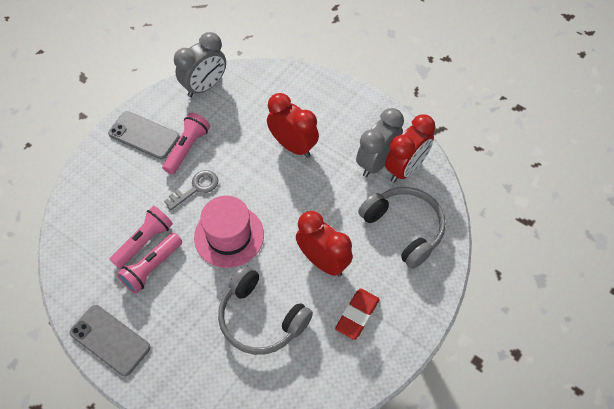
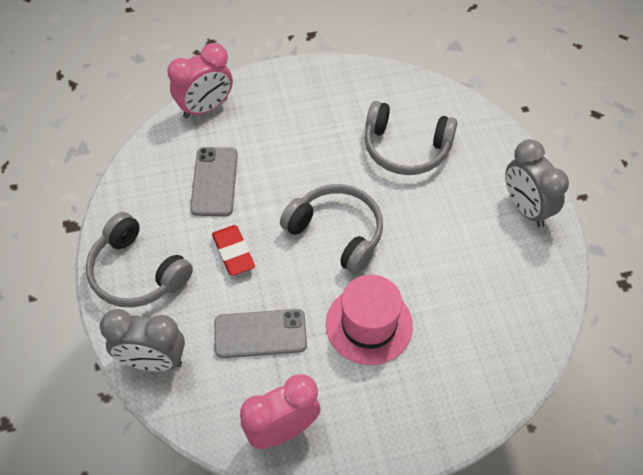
grey headphones: 2 -> 3
grey key: 1 -> 0
pink clock: 0 -> 2
pink flashlight: 3 -> 0
red clock: 3 -> 0

